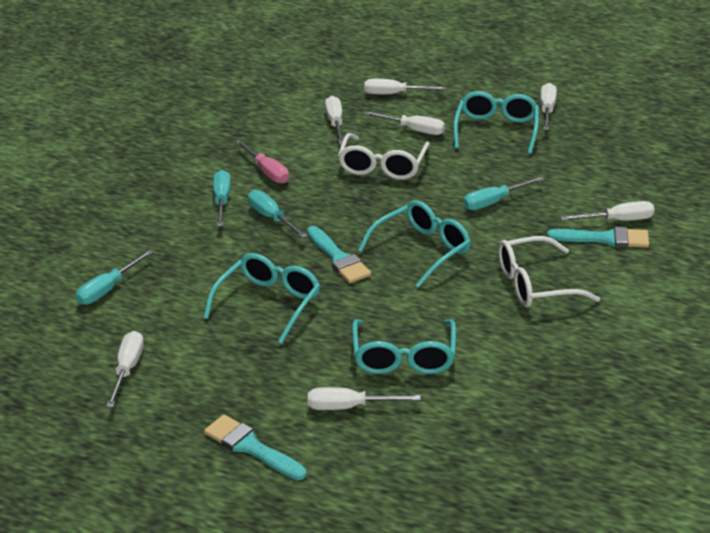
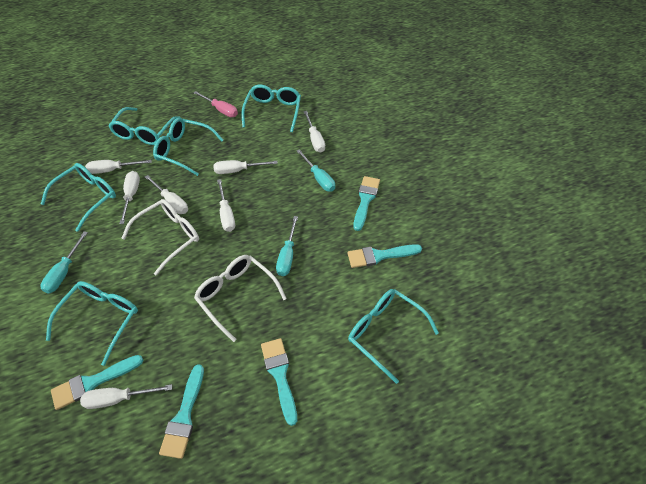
turquoise brush: 3 -> 5
turquoise glasses: 4 -> 6
turquoise screwdriver: 4 -> 3

